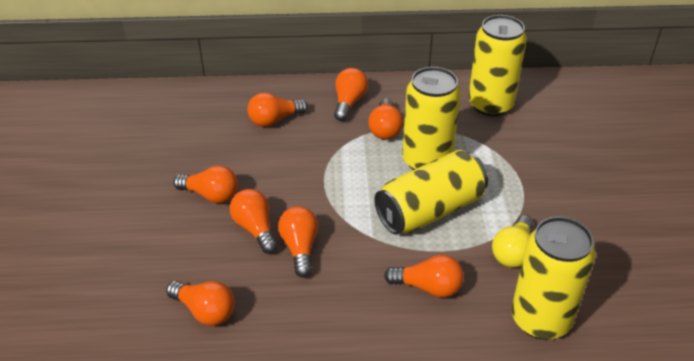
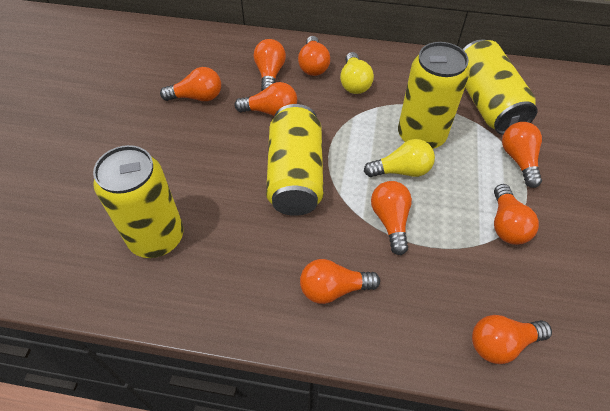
orange light bulb: 8 -> 9
yellow light bulb: 1 -> 2

